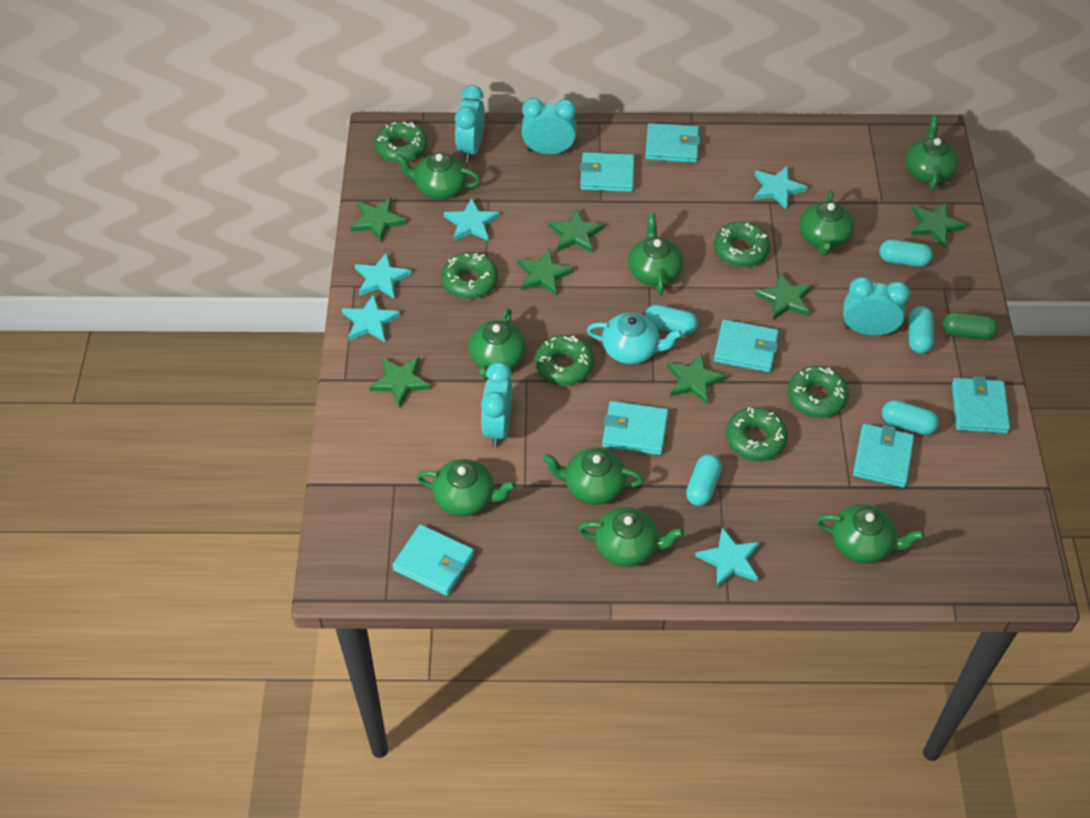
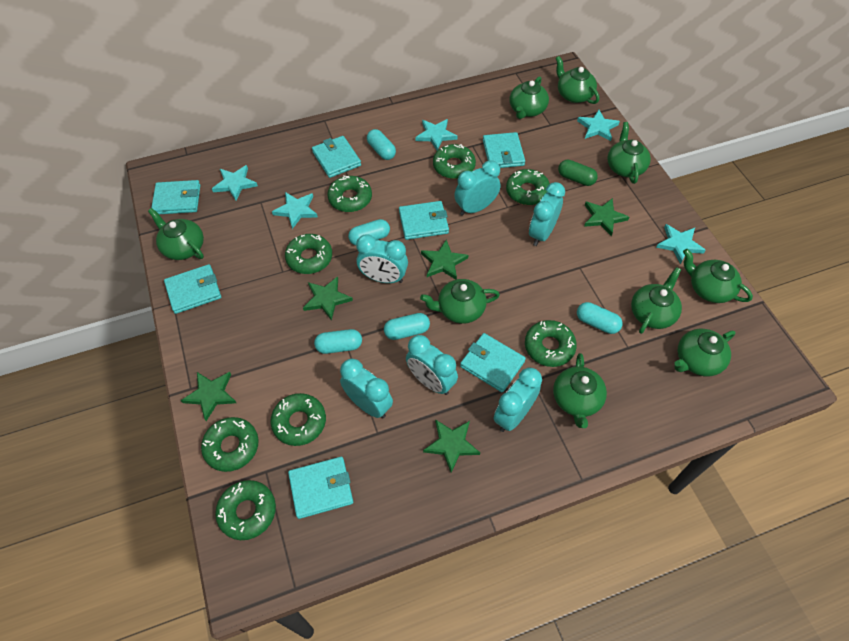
green donut: 6 -> 8
green star: 7 -> 5
turquoise clock: 4 -> 6
turquoise teapot: 1 -> 0

